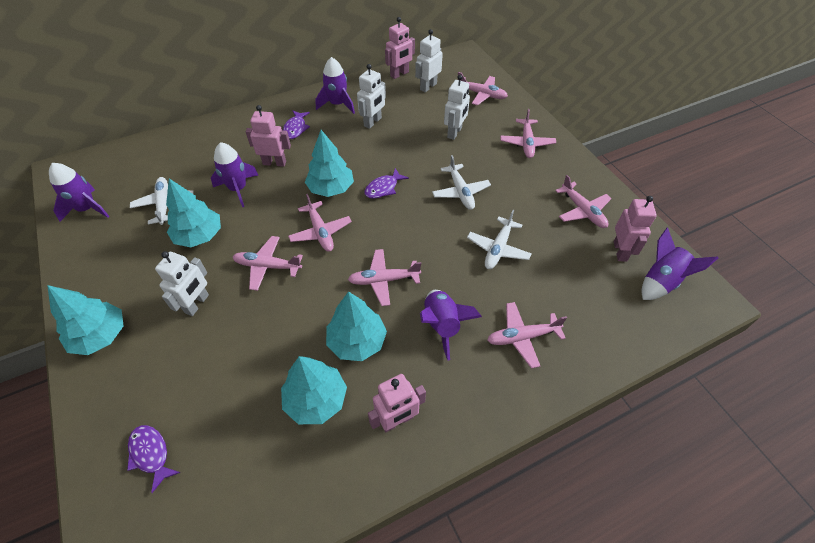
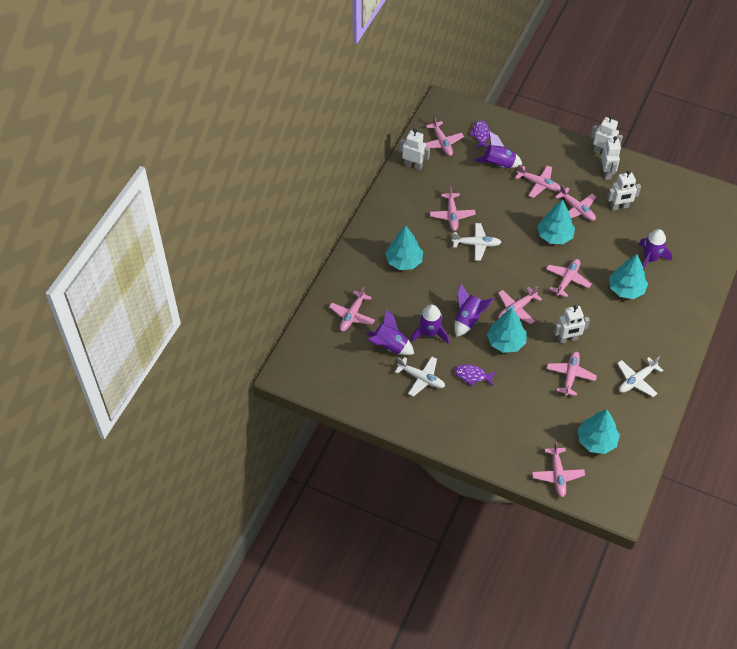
pink plane: 7 -> 9
pink robot: 4 -> 0
purple fish: 3 -> 2
white robot: 4 -> 5

